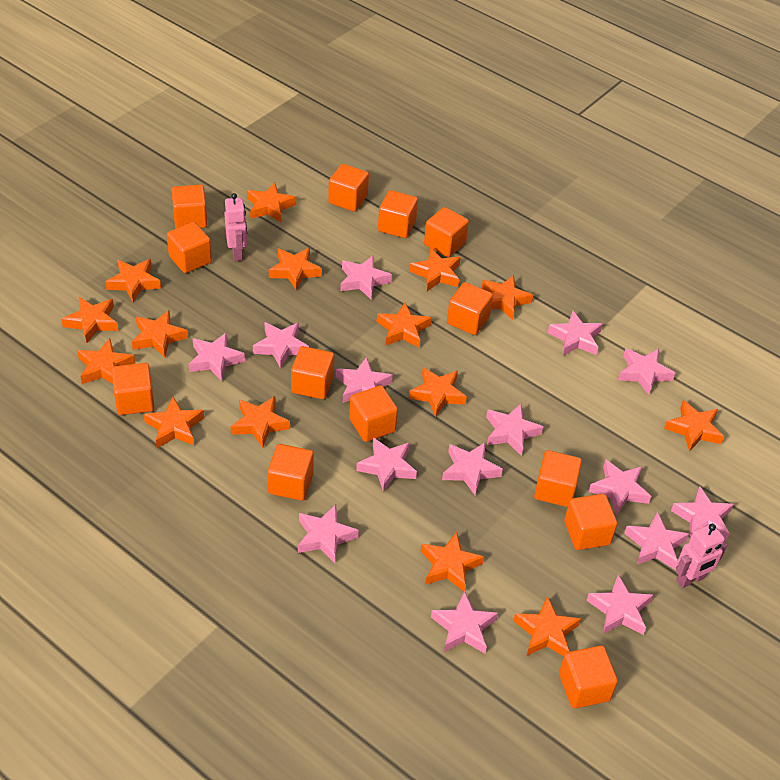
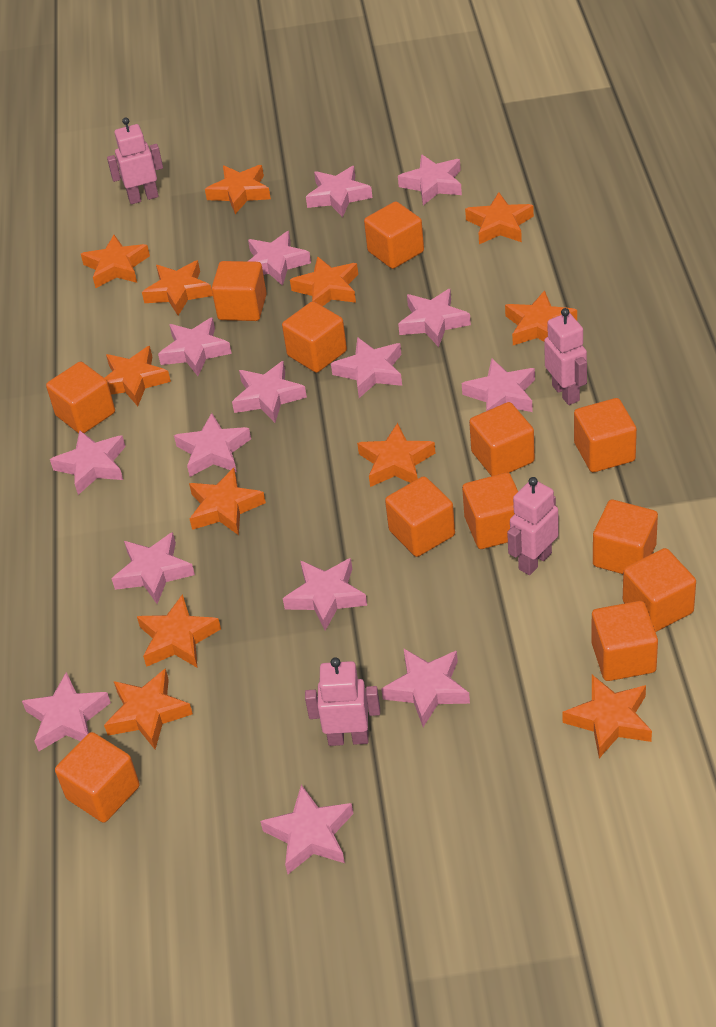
orange cube: 13 -> 12
orange star: 15 -> 12
pink robot: 2 -> 4

